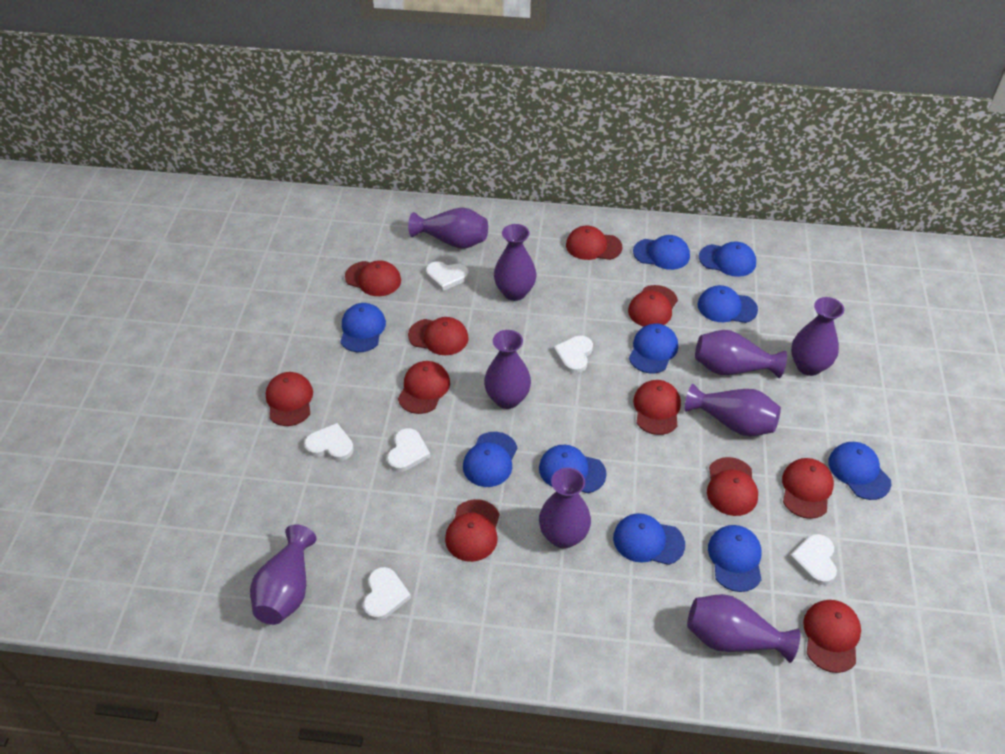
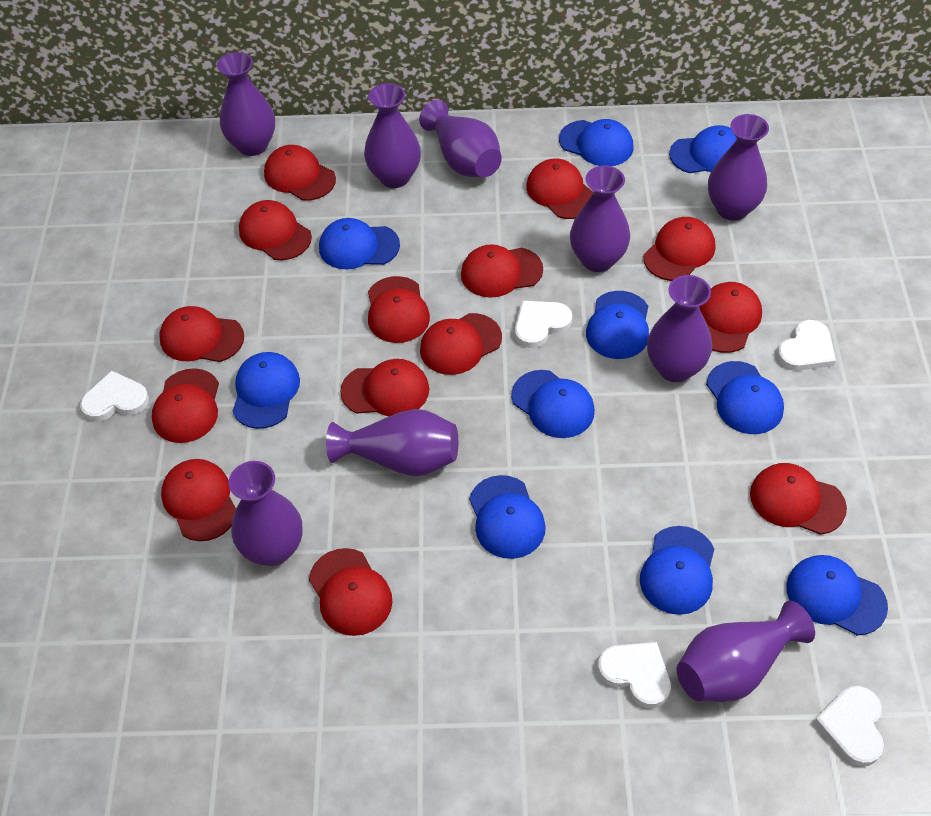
red cap: 11 -> 14
white heart: 6 -> 5

